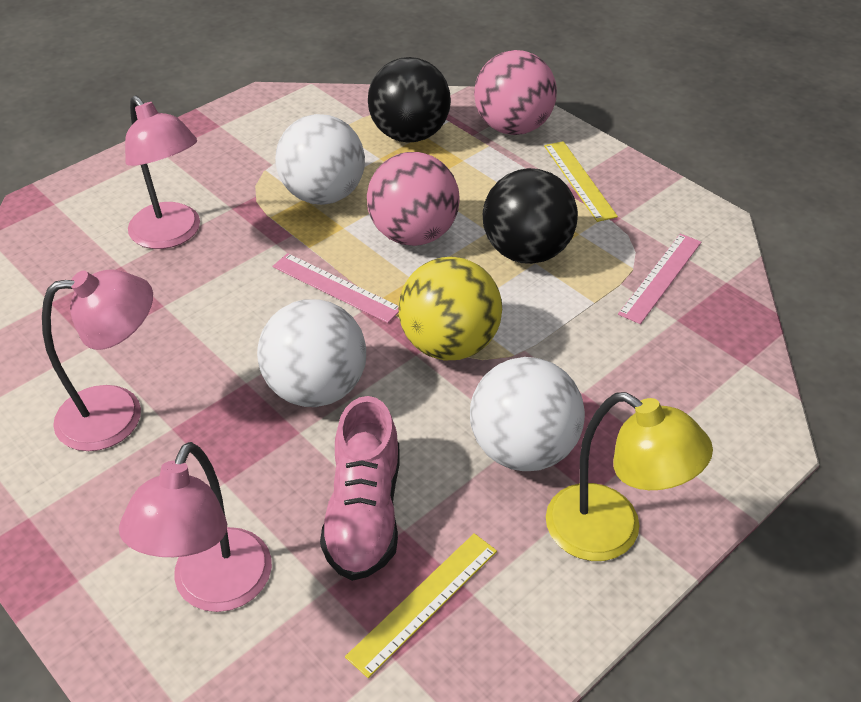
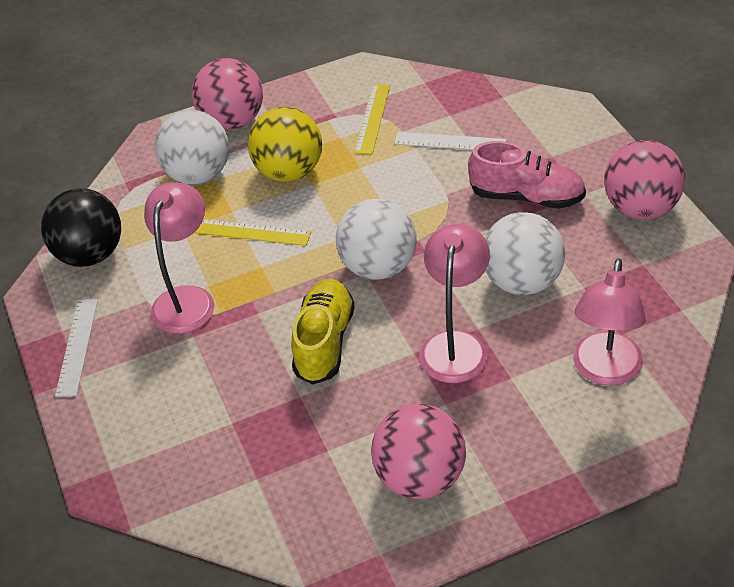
black ball: 2 -> 1
pink ball: 2 -> 3
pink ruler: 2 -> 0
white ruler: 0 -> 2
yellow lamp: 1 -> 0
yellow shoe: 0 -> 1

